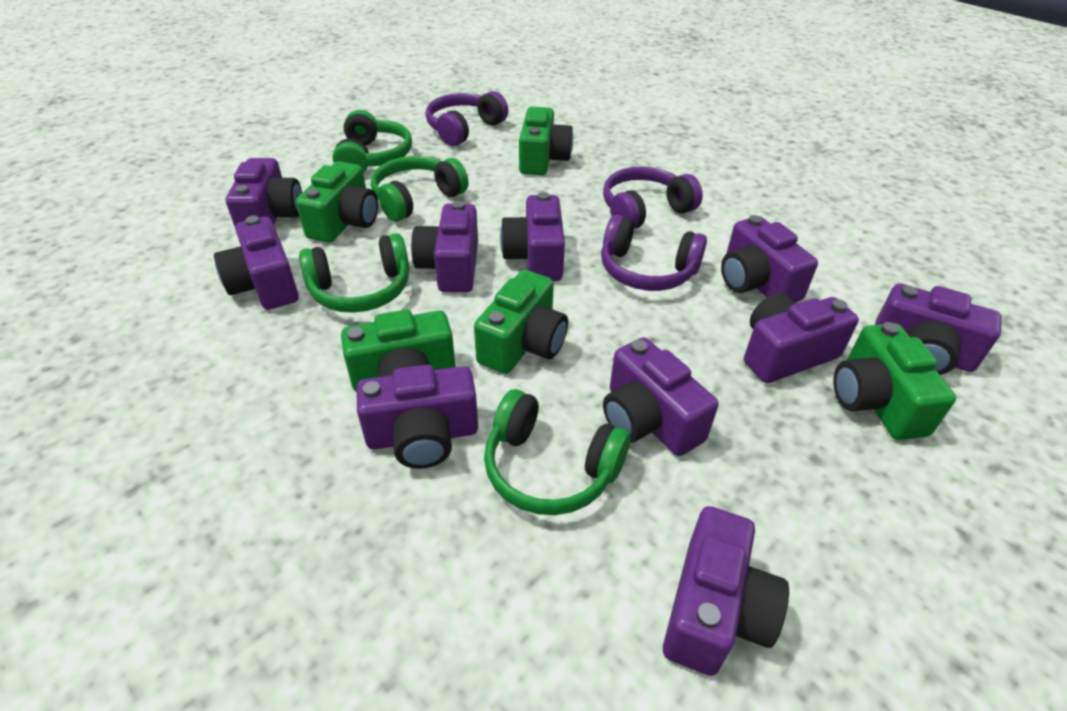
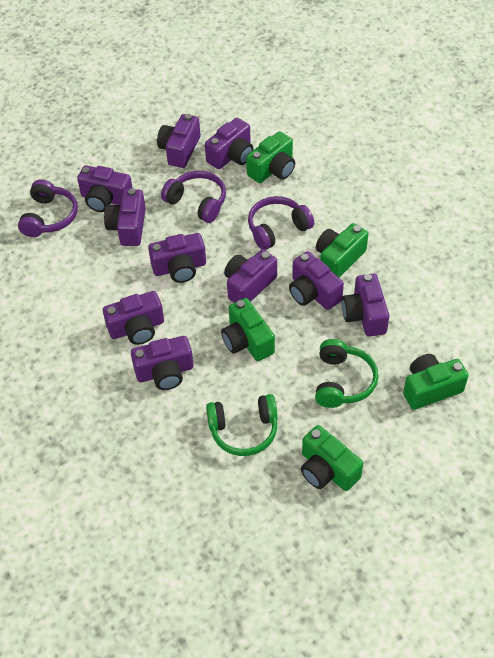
green headphones: 4 -> 2

